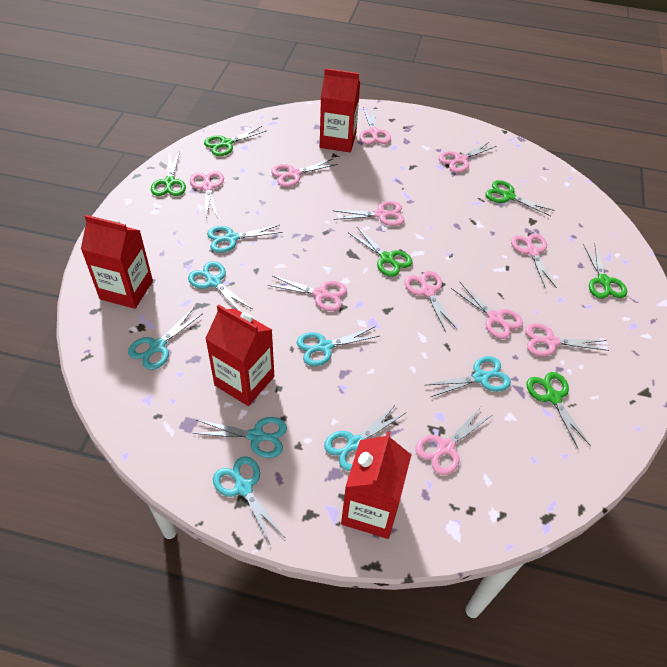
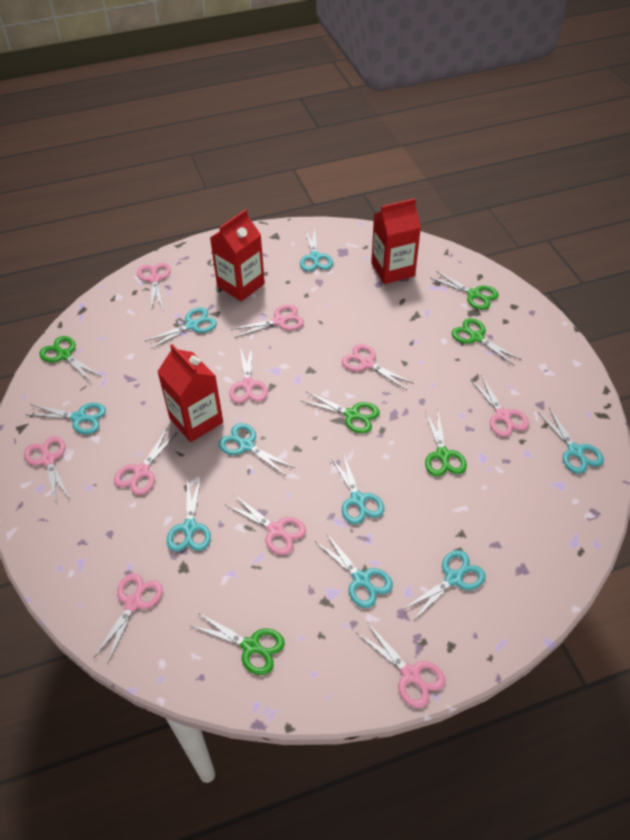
pink scissors: 11 -> 10
red carton: 4 -> 3
turquoise scissors: 8 -> 9

